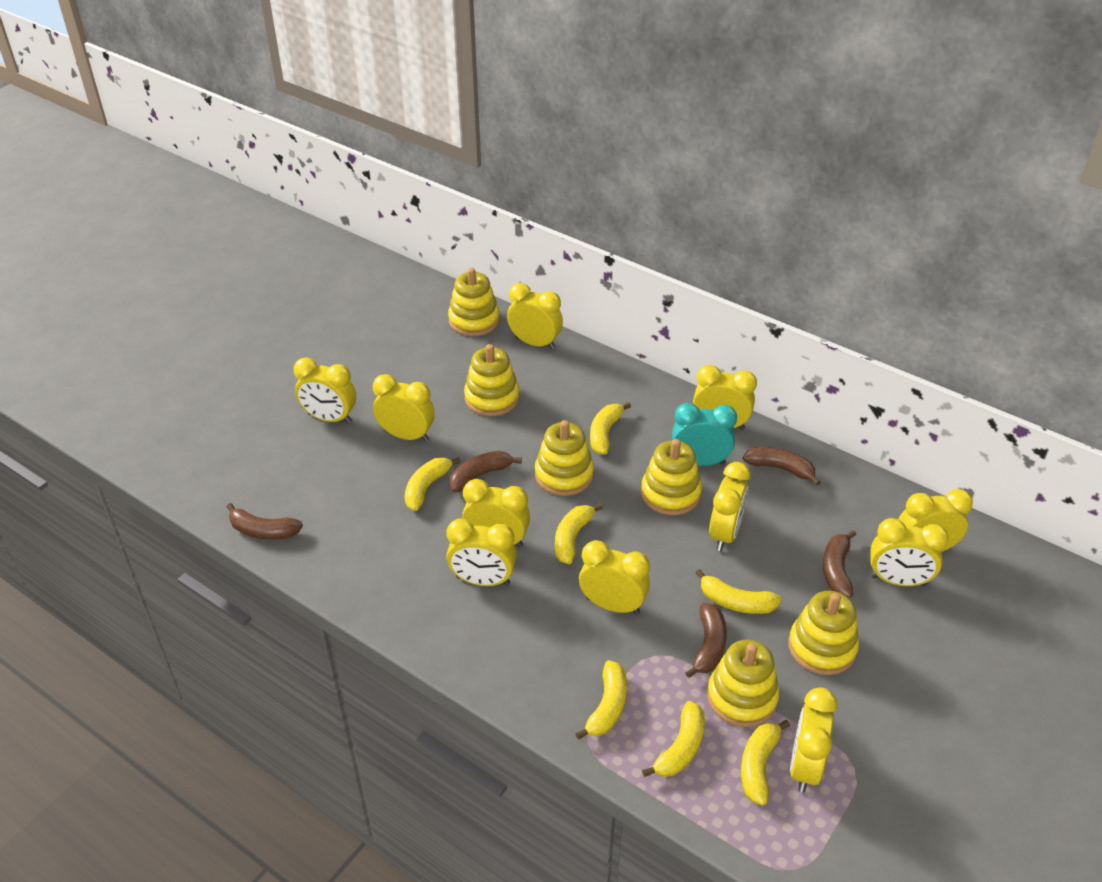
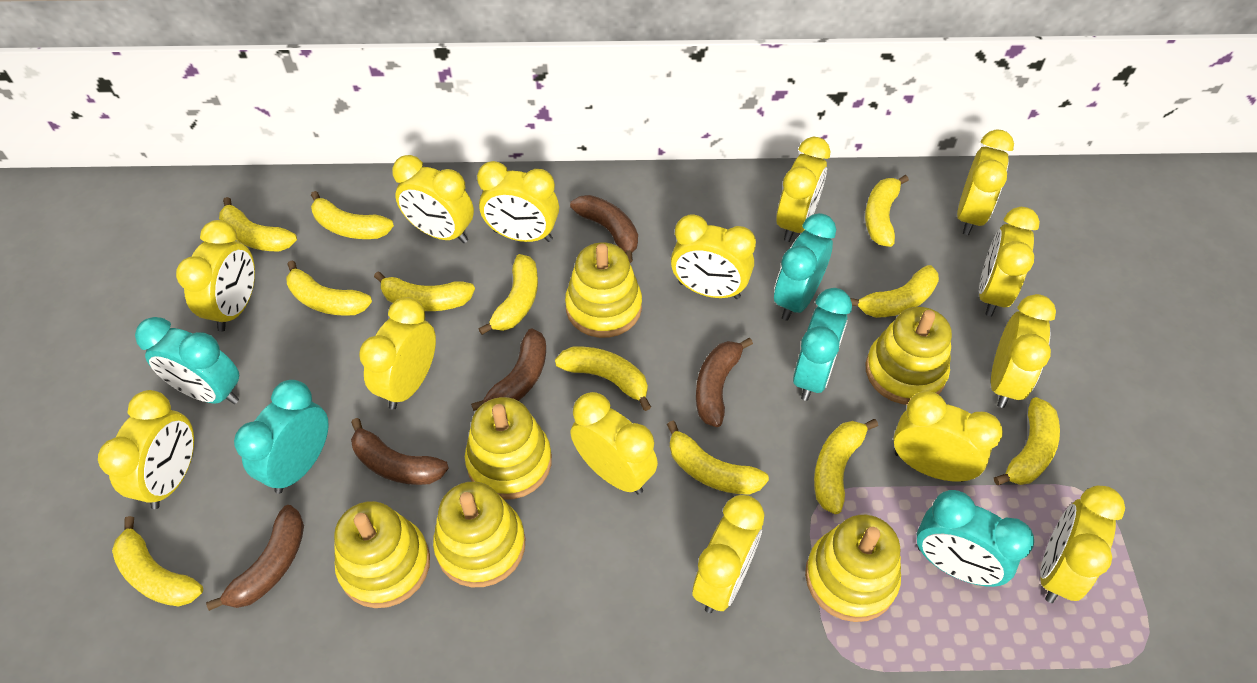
turquoise clock: 1 -> 5
yellow banana: 7 -> 12
yellow clock: 11 -> 14

